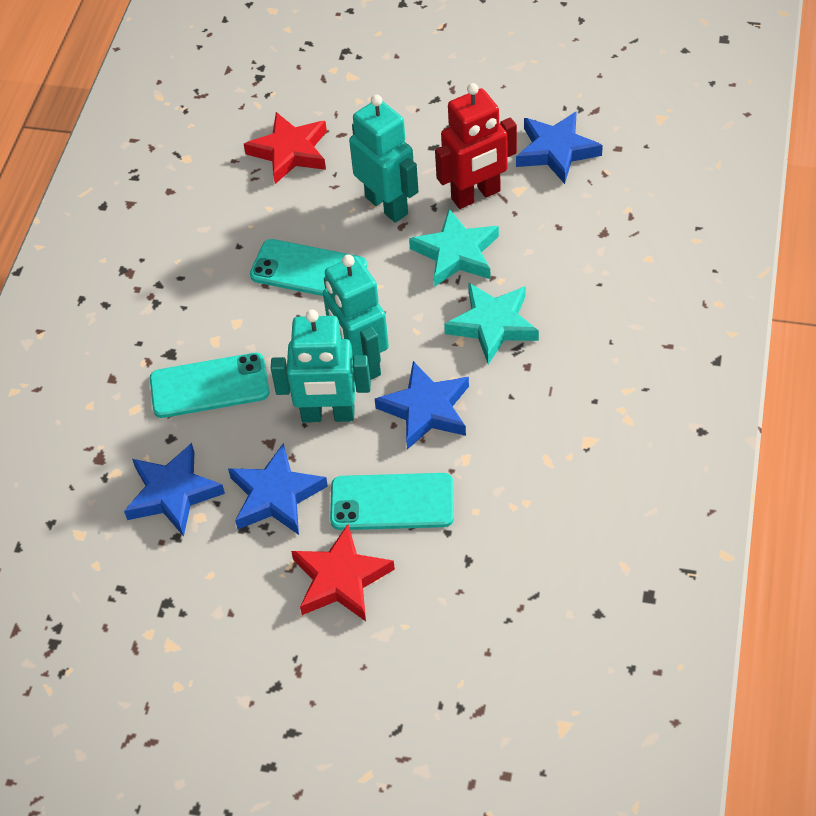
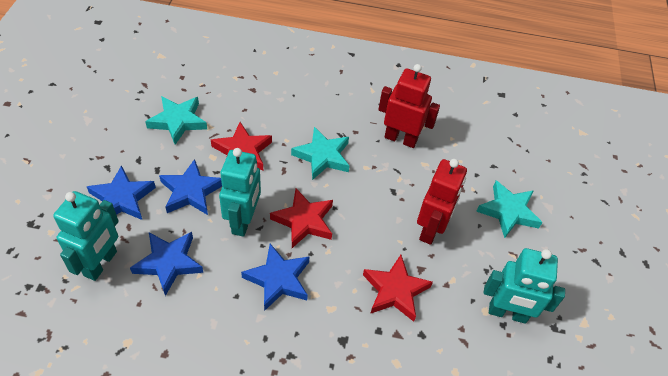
red robot: 1 -> 2
red star: 2 -> 3
turquoise phone: 3 -> 0
turquoise star: 2 -> 3

